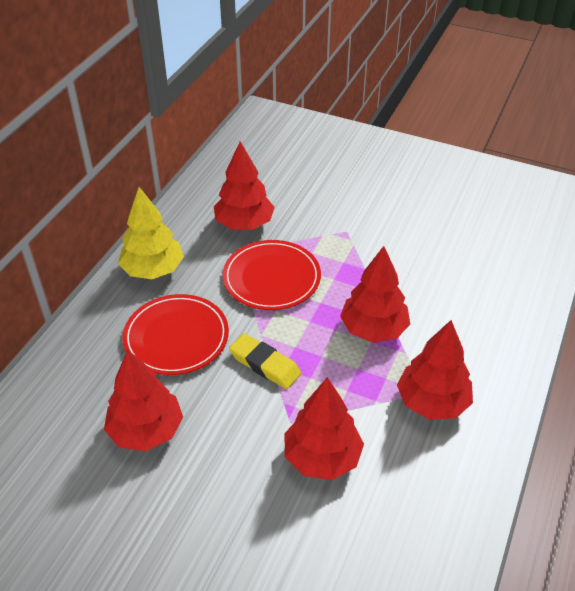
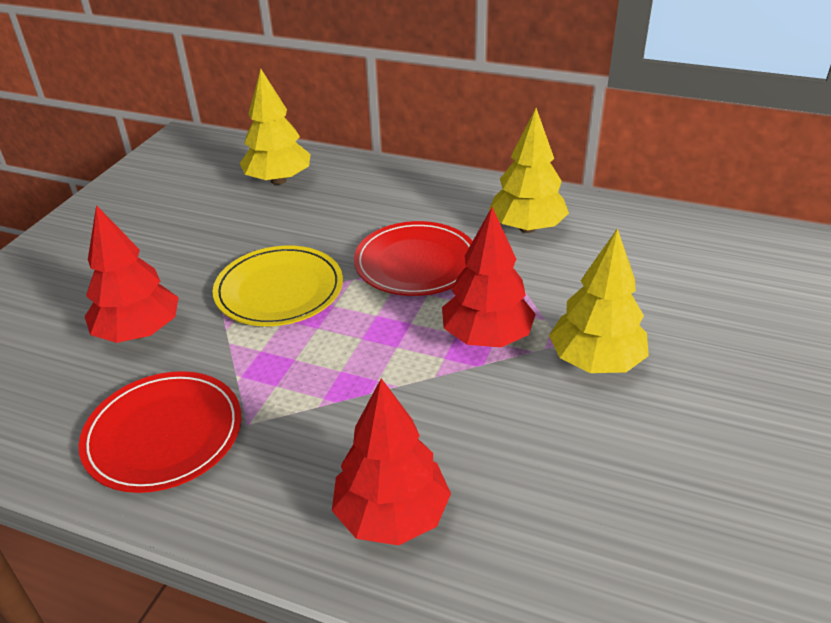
red tree: 5 -> 3
yellow eraser: 1 -> 0
yellow plate: 0 -> 1
yellow tree: 1 -> 3

